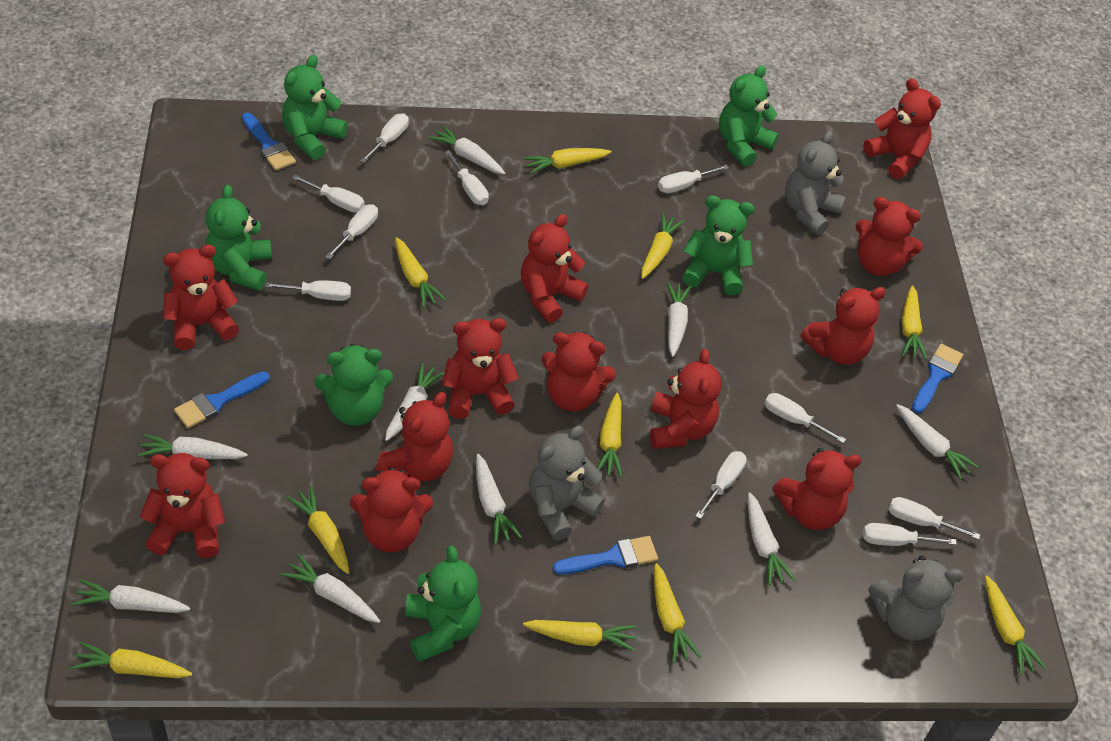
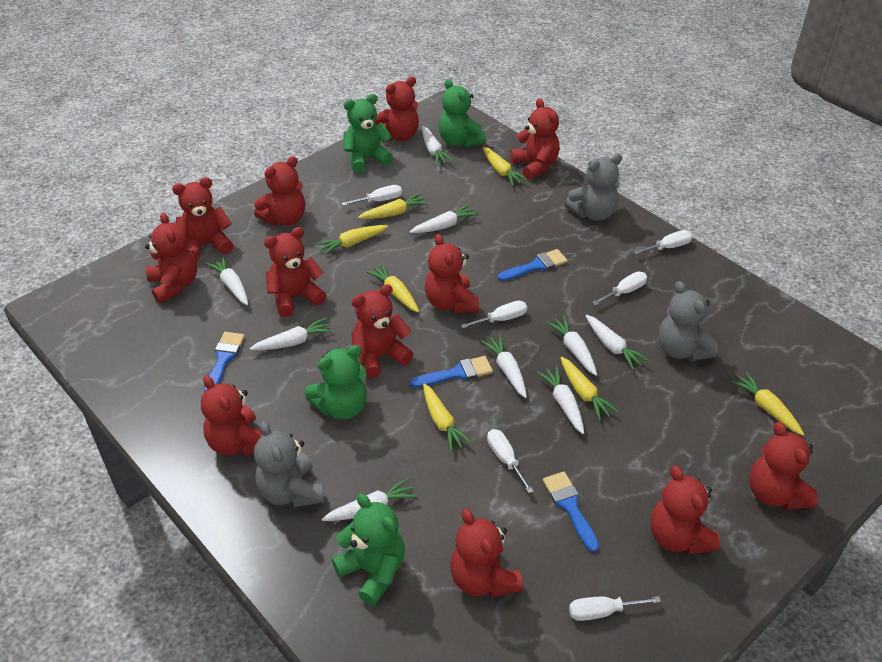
green teddy bear: 6 -> 4
white screwdriver: 10 -> 6
yellow carrot: 10 -> 7

